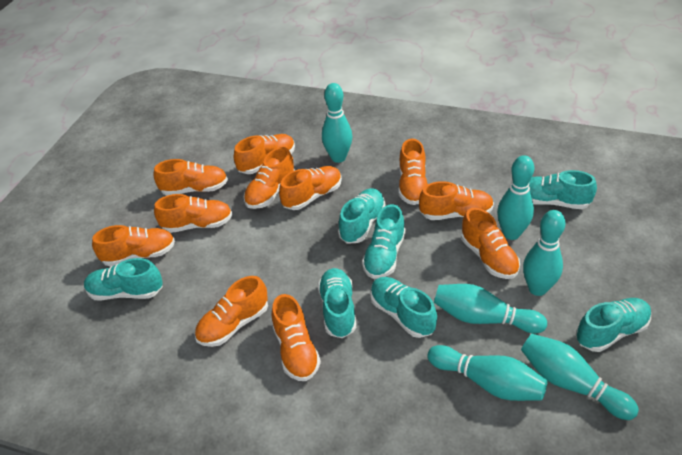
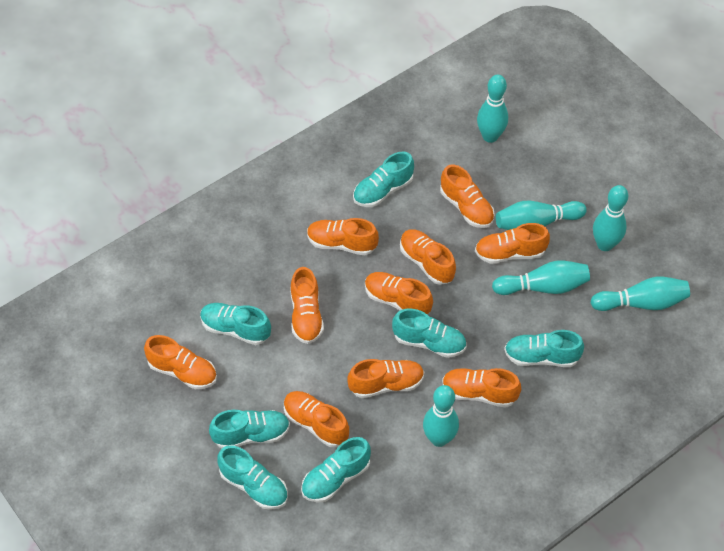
orange shoe: 11 -> 10

